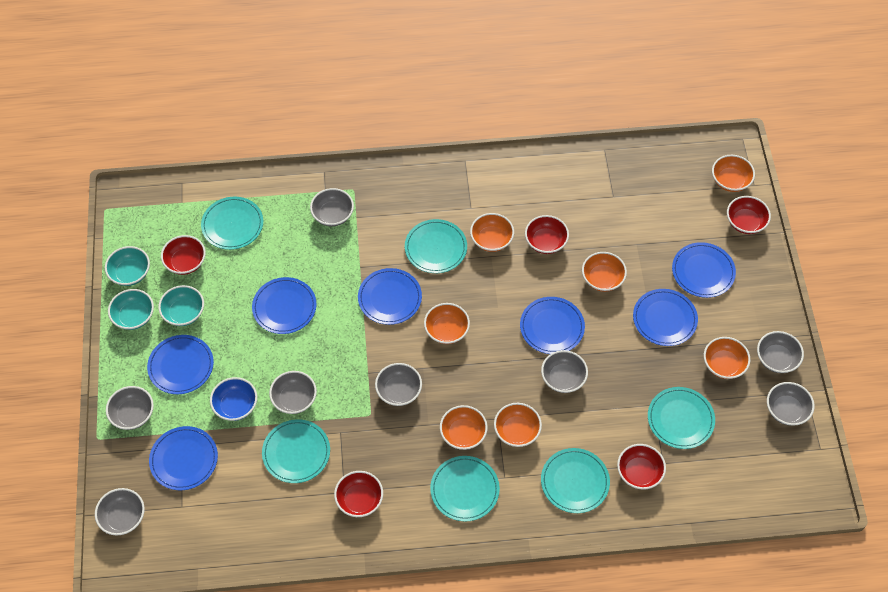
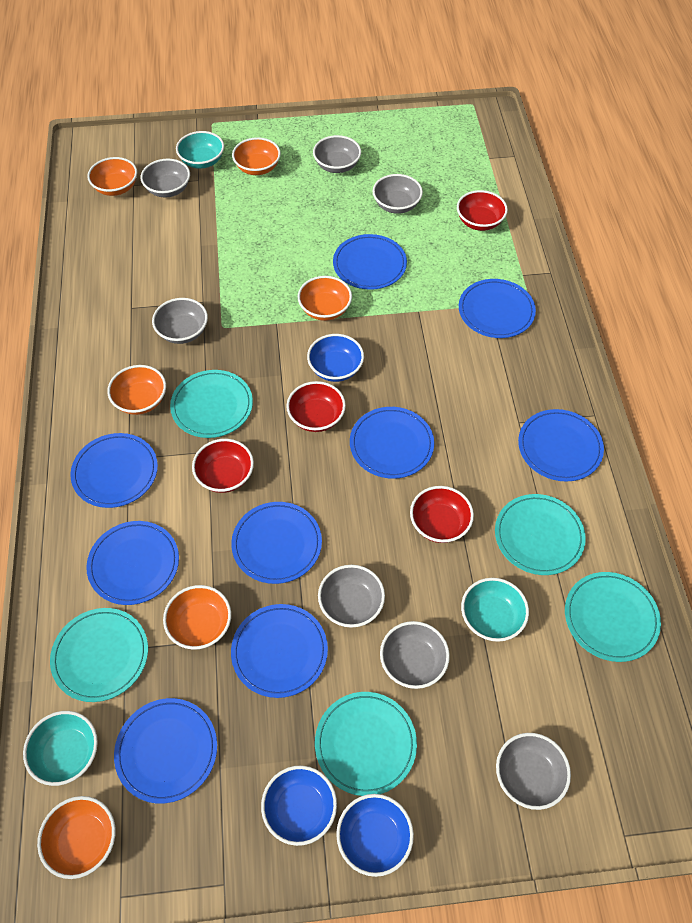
blue bowl: 1 -> 3
blue plate: 7 -> 9
grey bowl: 8 -> 7
orange bowl: 7 -> 6
red bowl: 5 -> 4
turquoise plate: 6 -> 5

